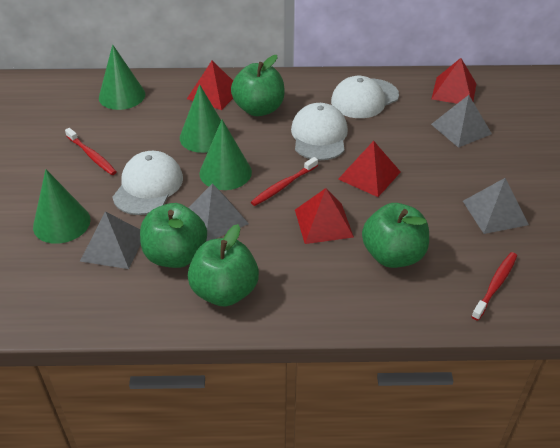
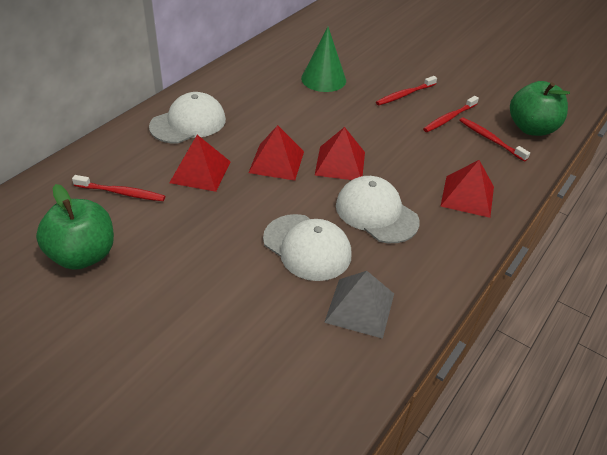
green apple: 4 -> 2
green cone: 4 -> 1
grey pyramid: 4 -> 1
red toothbrush: 3 -> 4

